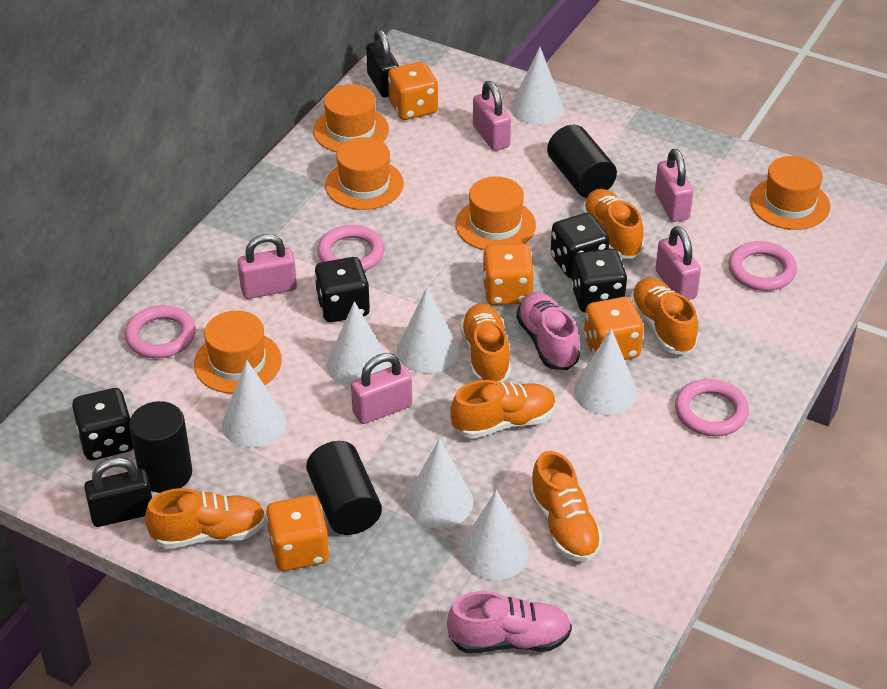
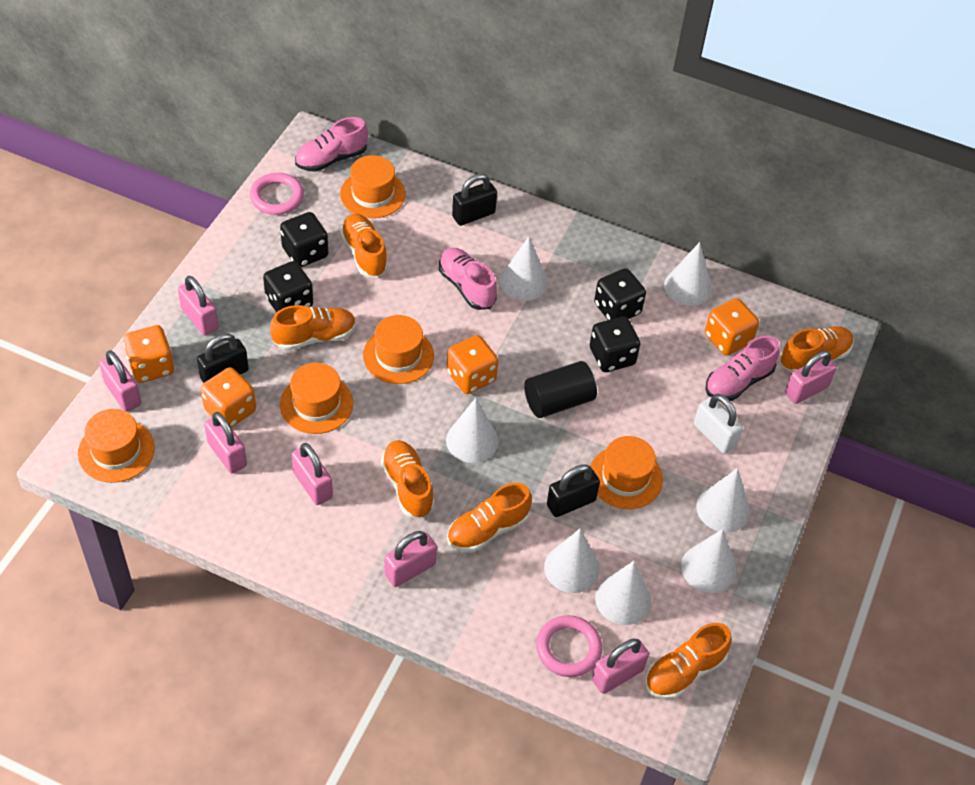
black cylinder: 3 -> 1
black padlock: 2 -> 3
pink padlock: 5 -> 7
pink ring: 4 -> 2
pink shoe: 2 -> 3
white padlock: 0 -> 1

